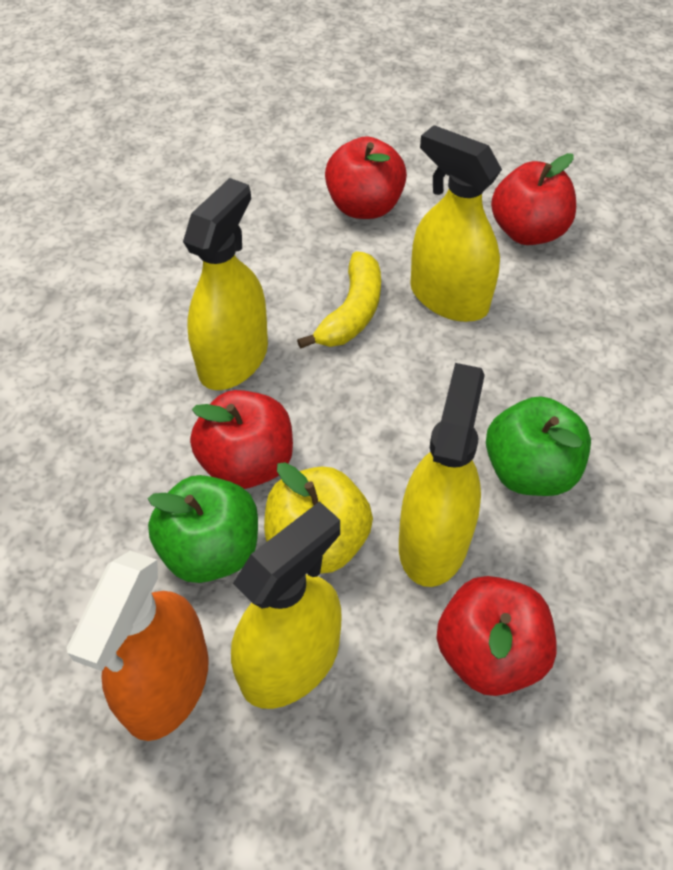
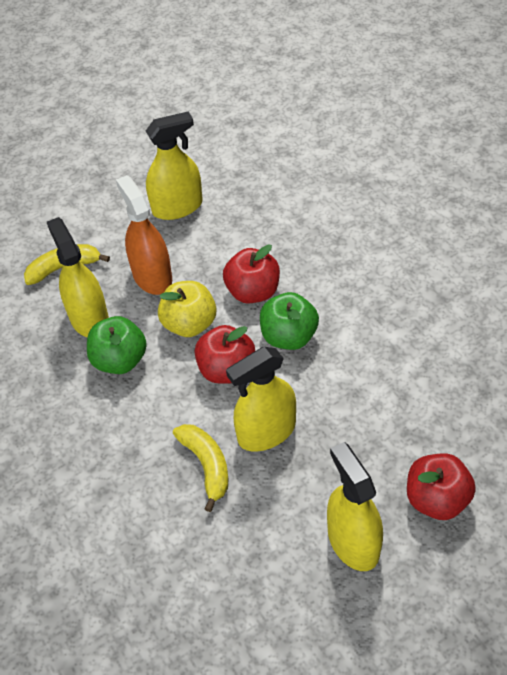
red apple: 4 -> 3
yellow banana: 1 -> 2

